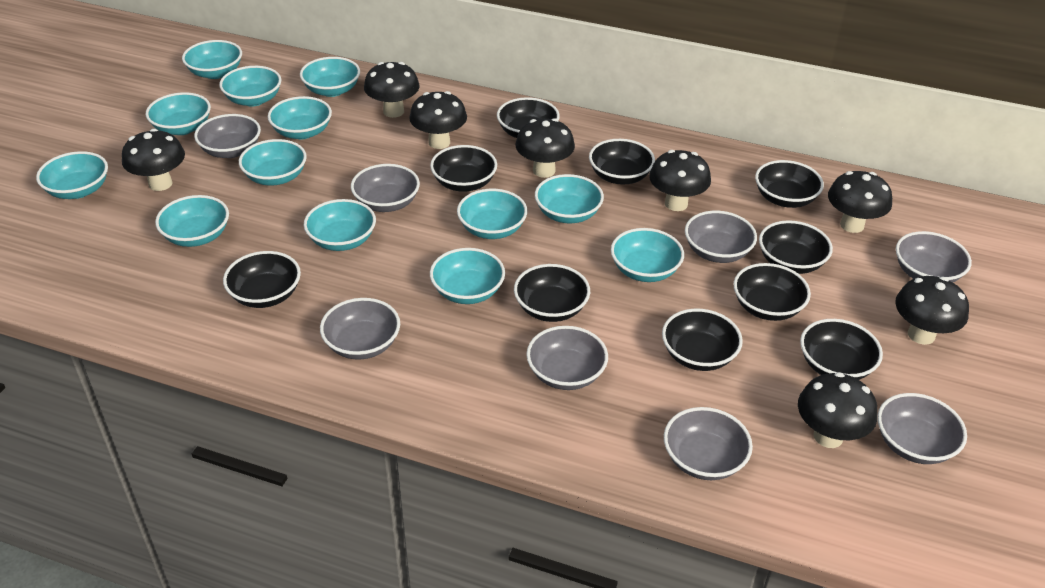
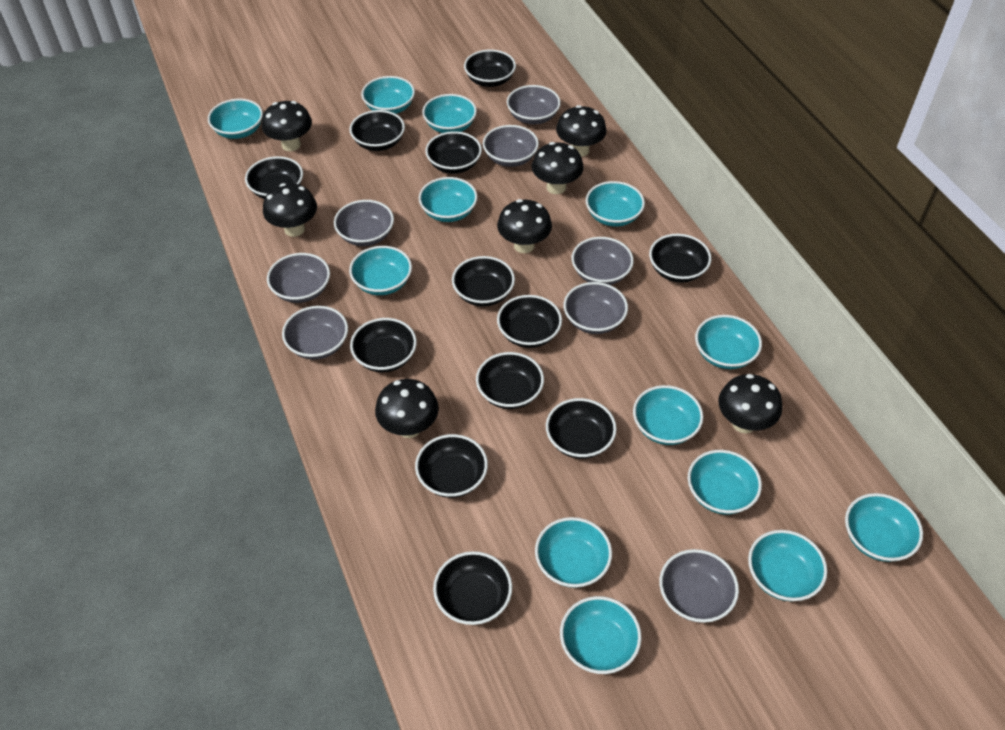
black bowl: 10 -> 12
black mushroom: 8 -> 7

